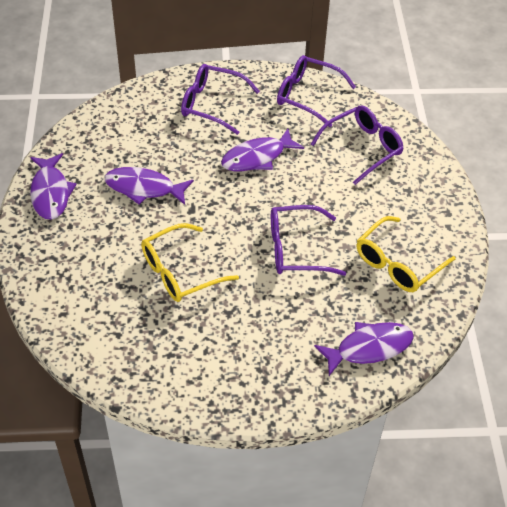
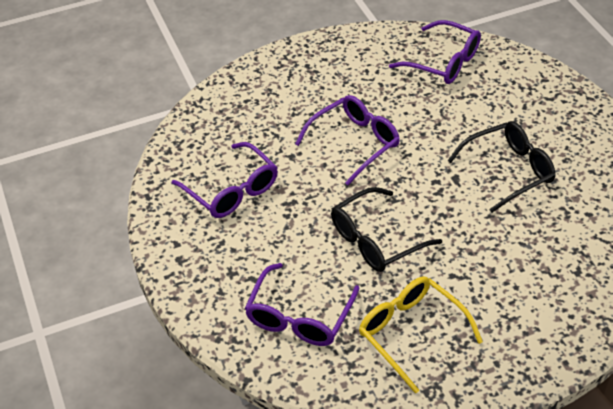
black glasses: 0 -> 2
purple fish: 4 -> 0
yellow glasses: 2 -> 1

